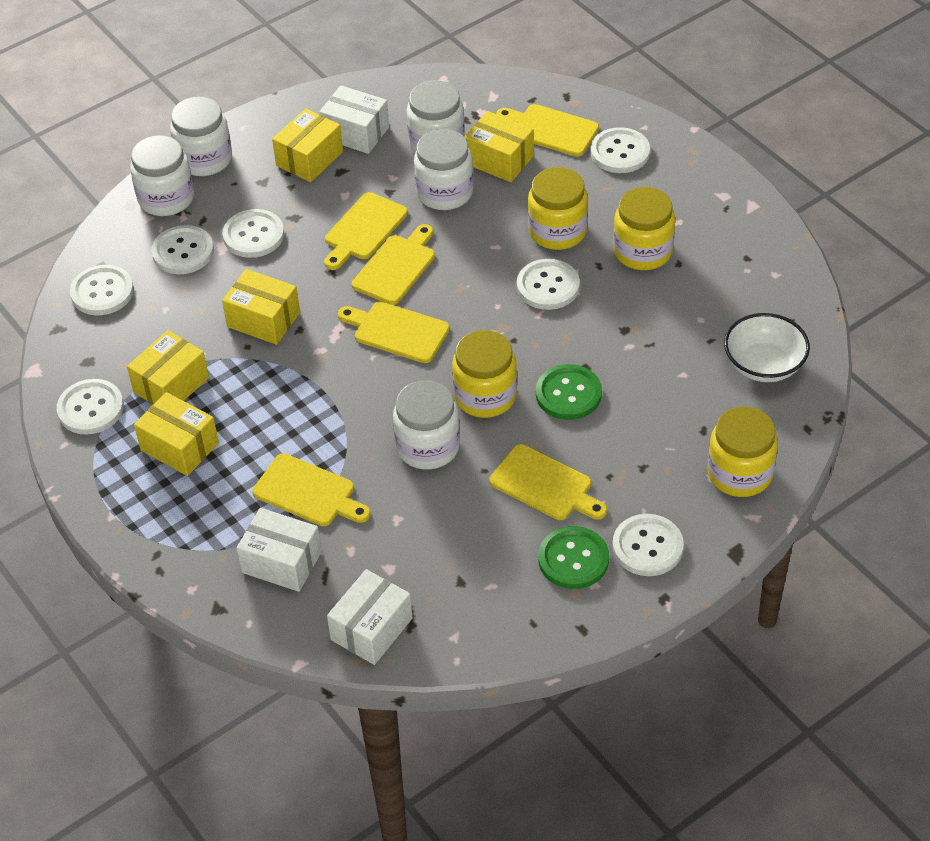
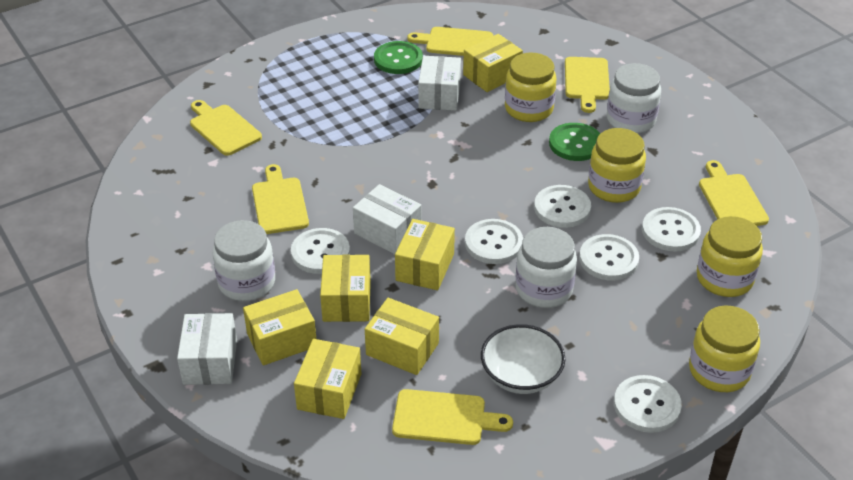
white button: 7 -> 6
white jar: 5 -> 3
yellow box: 5 -> 6

